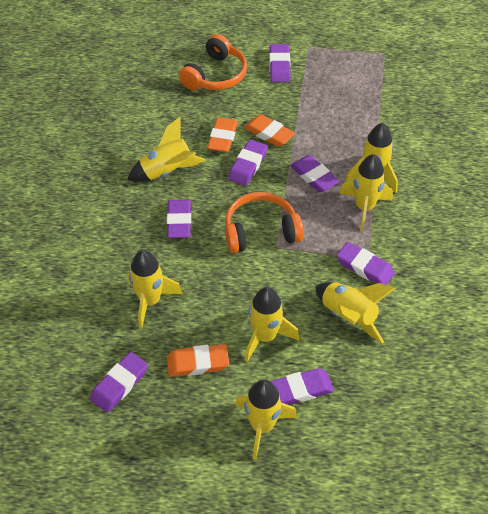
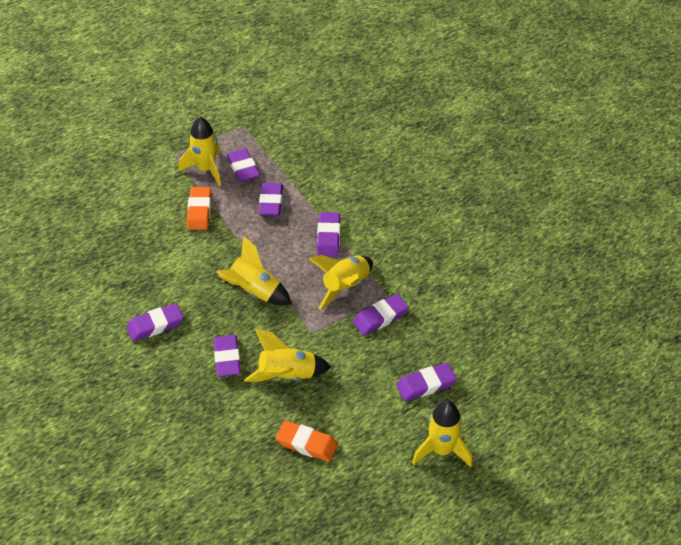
orange eraser: 3 -> 2
orange headphones: 2 -> 0
yellow rocket: 7 -> 5

